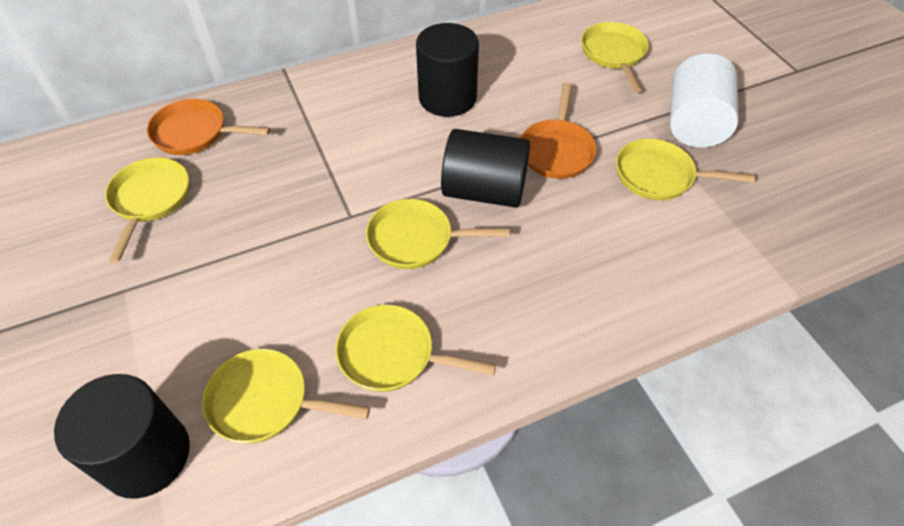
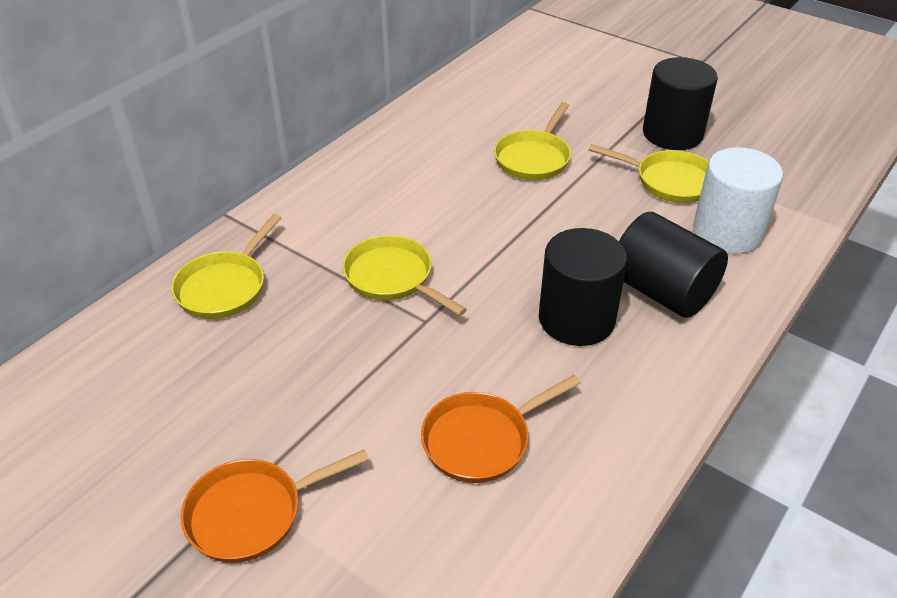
yellow pan: 6 -> 4

